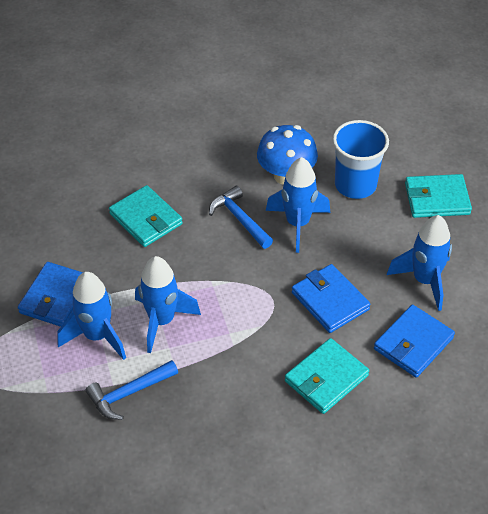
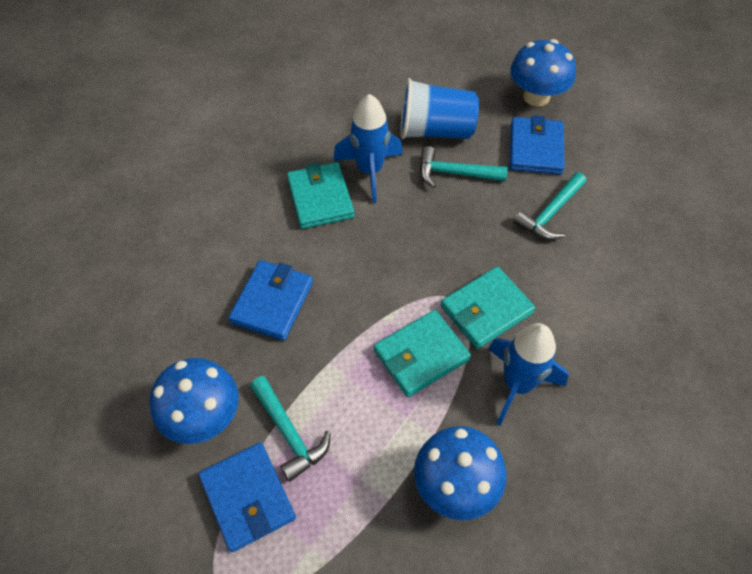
blue hammer: 2 -> 0
blue mushroom: 1 -> 3
blue rocket: 4 -> 2
turquoise hammer: 0 -> 3

